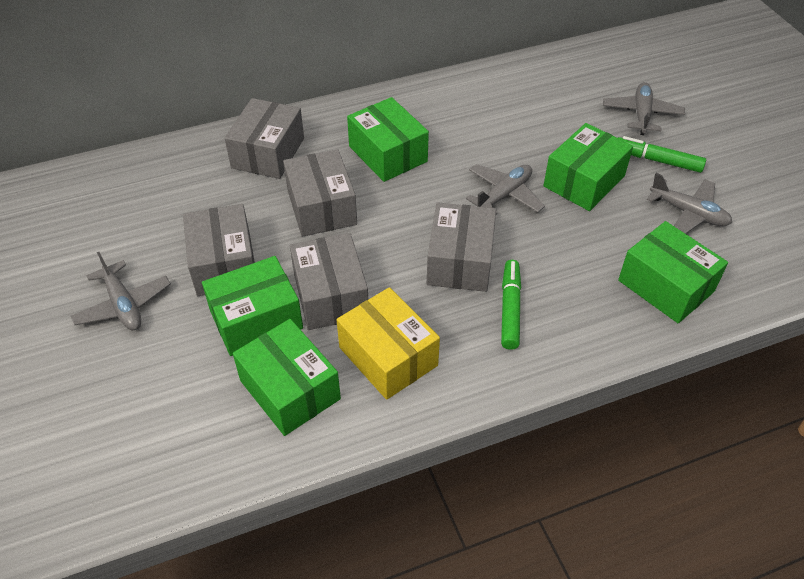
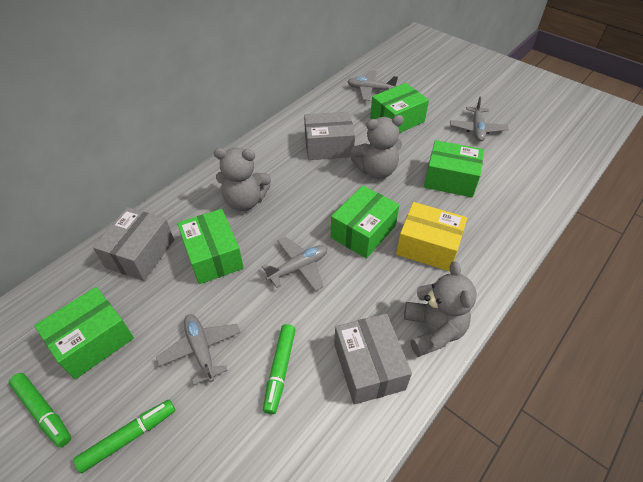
green marker: 2 -> 3
grey box: 5 -> 3
grey teddy bear: 0 -> 3

